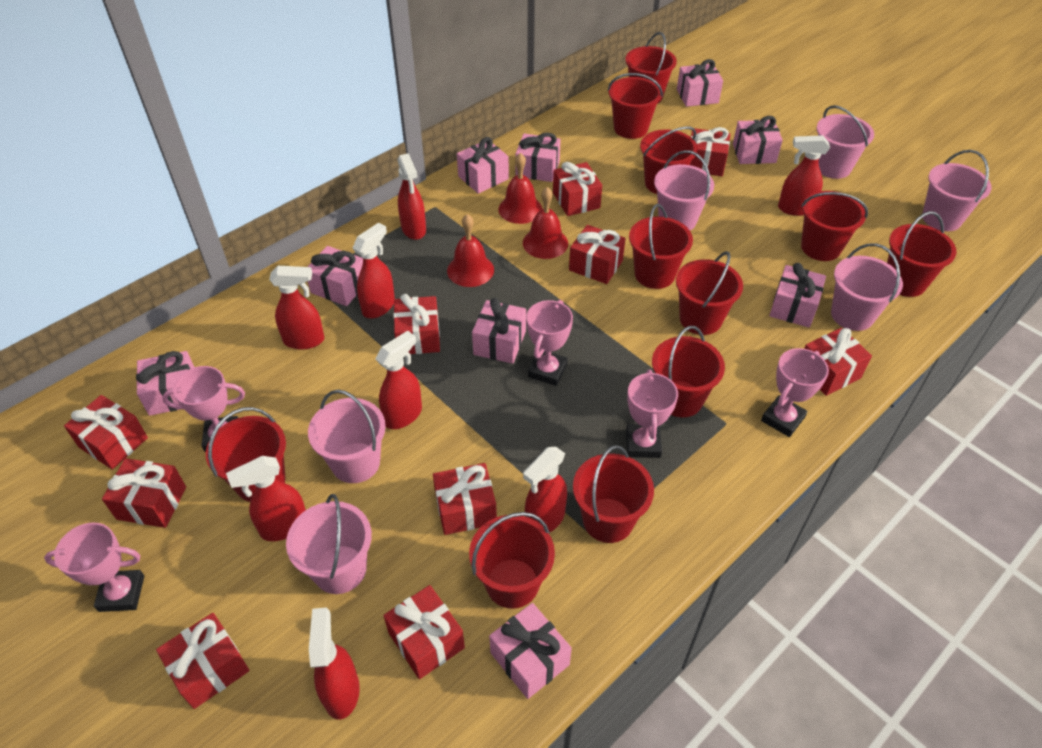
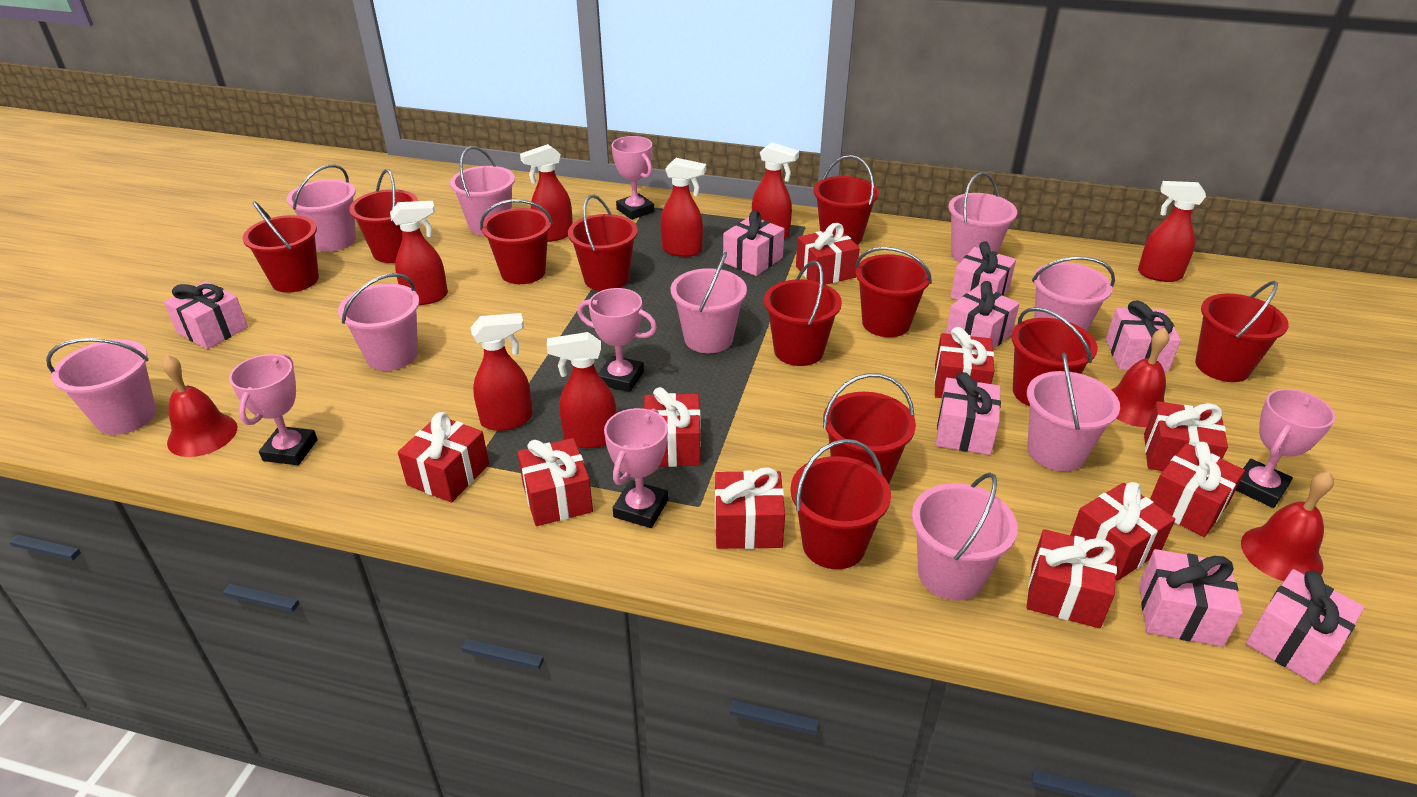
pink bucket: 6 -> 9
pink gift: 9 -> 8
red spray bottle: 8 -> 7

